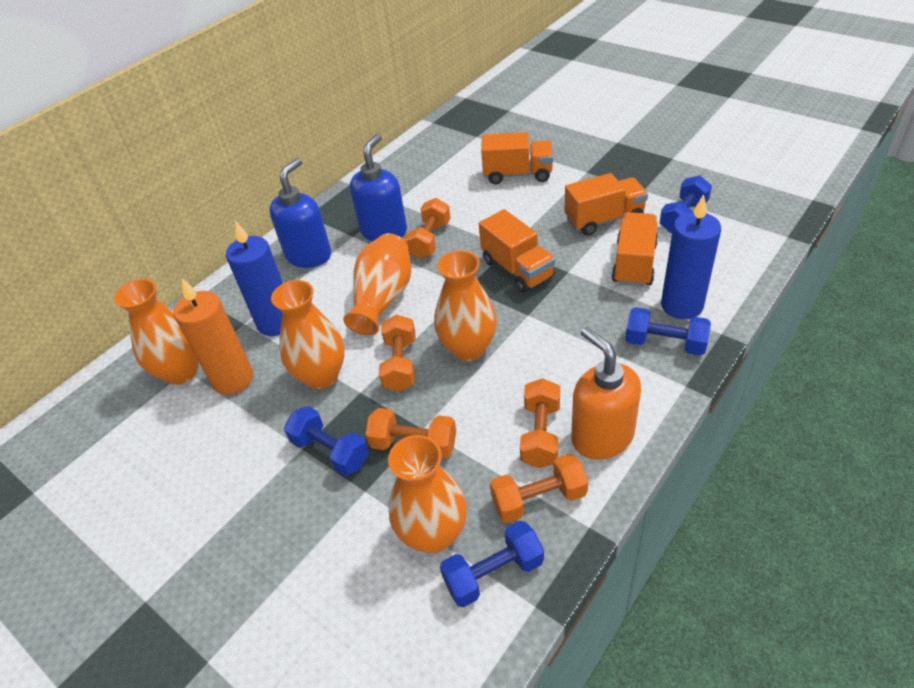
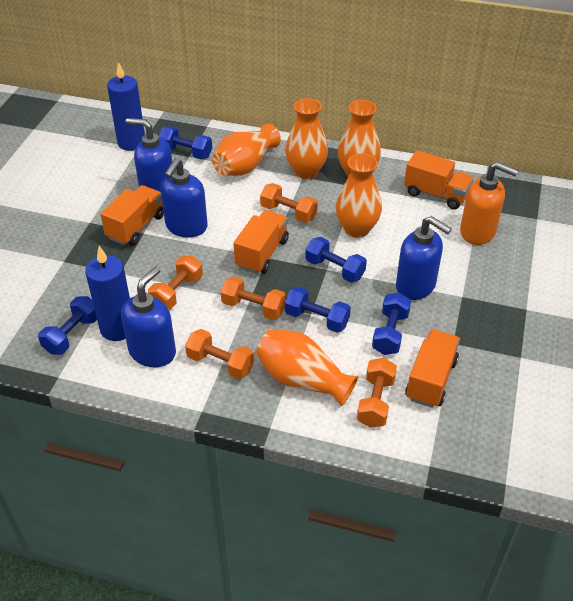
blue dumbbell: 4 -> 5
blue soap dispenser: 2 -> 4
orange candle: 1 -> 0

